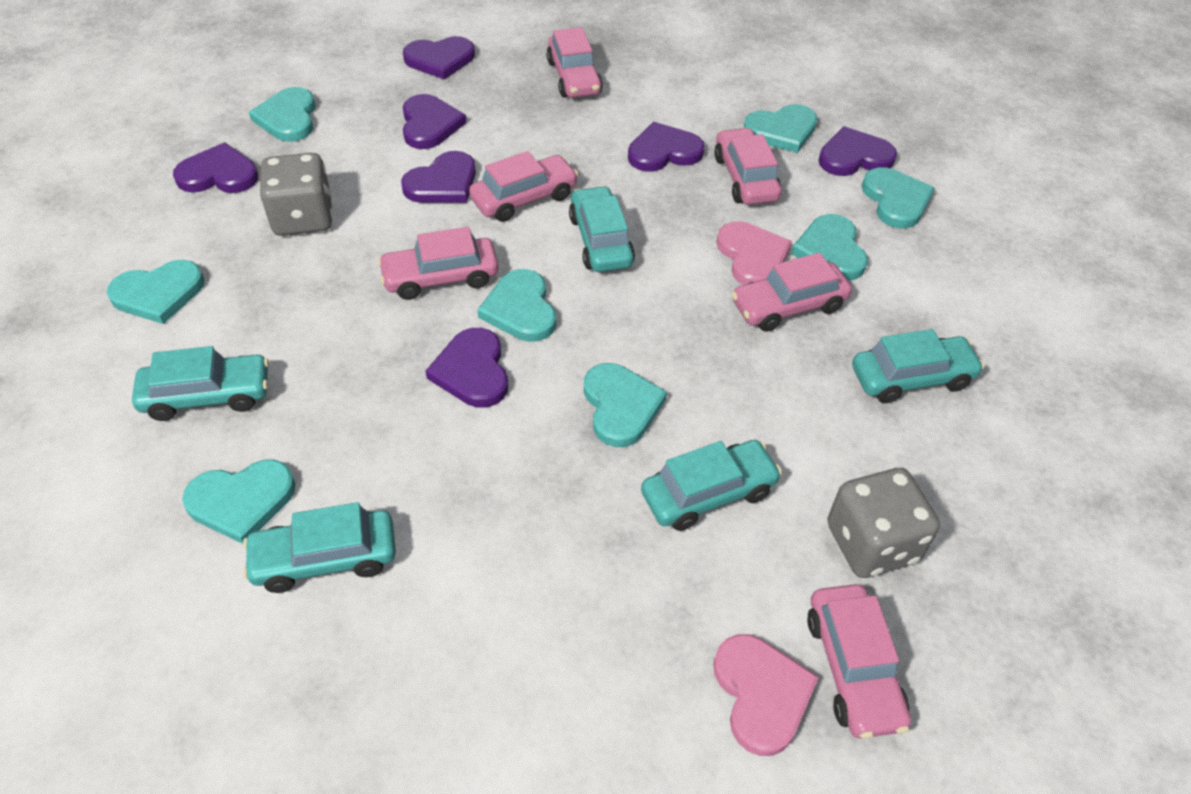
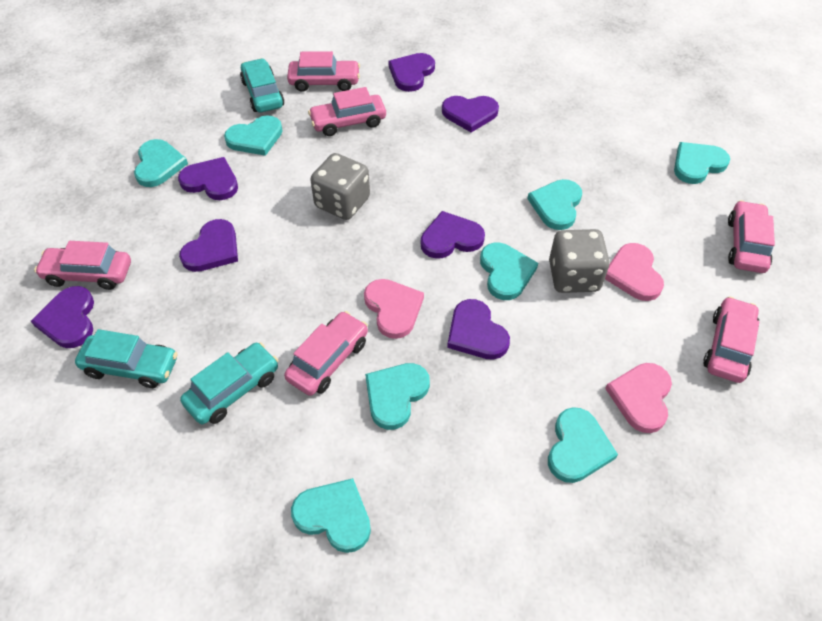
pink heart: 2 -> 3
turquoise car: 5 -> 3

